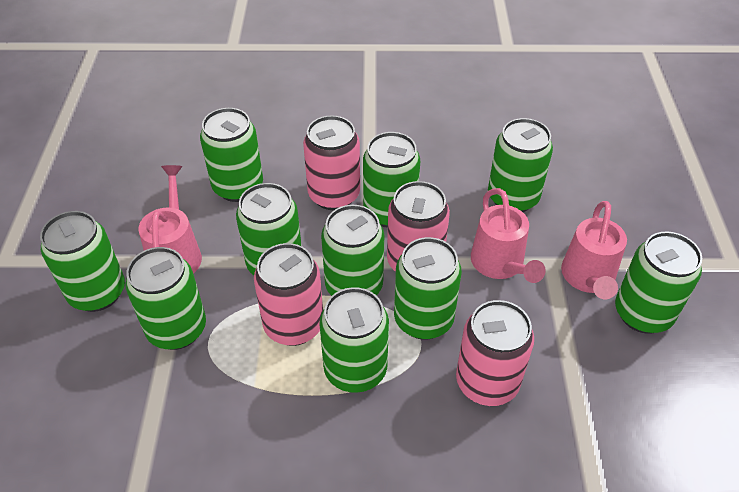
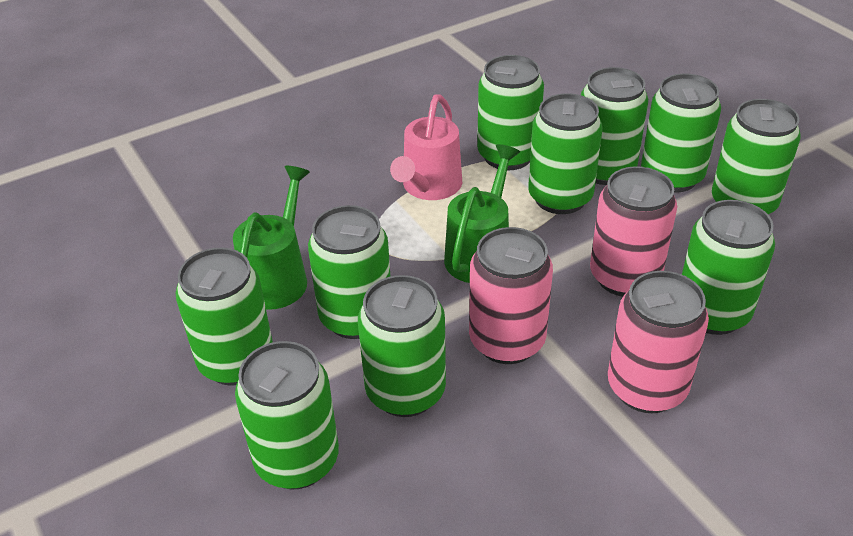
green watering can: 0 -> 2
pink can: 4 -> 3
pink watering can: 3 -> 1

